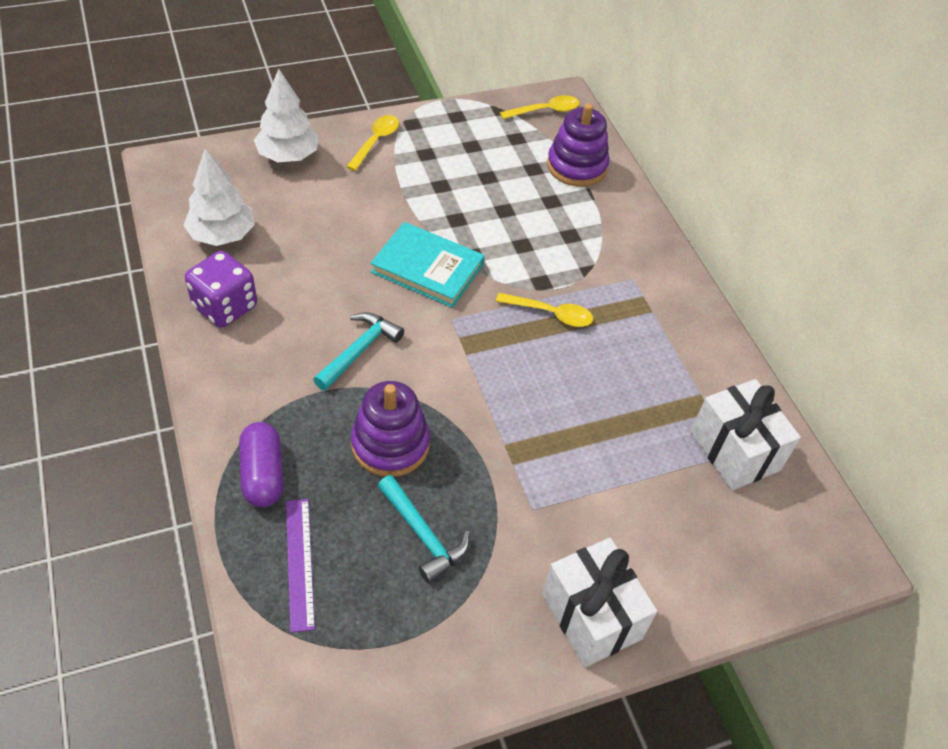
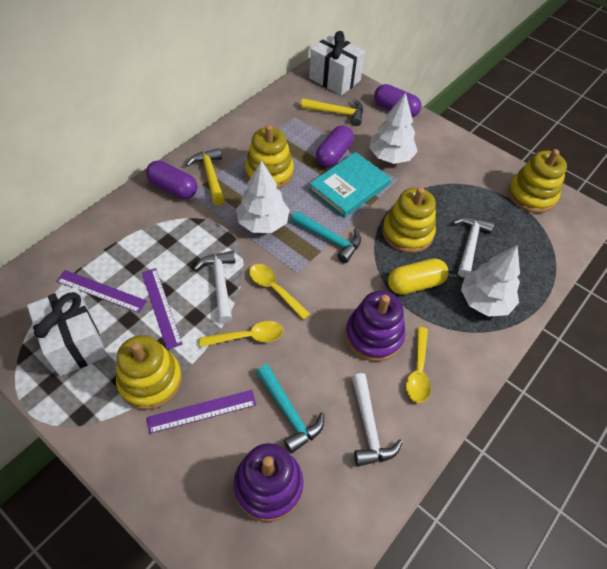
purple capsule: 1 -> 3
purple dice: 1 -> 0
purple ruler: 1 -> 3
white hammer: 0 -> 3
white tree: 2 -> 3
yellow capsule: 0 -> 1
yellow hammer: 0 -> 2
yellow stacking toy: 0 -> 4

